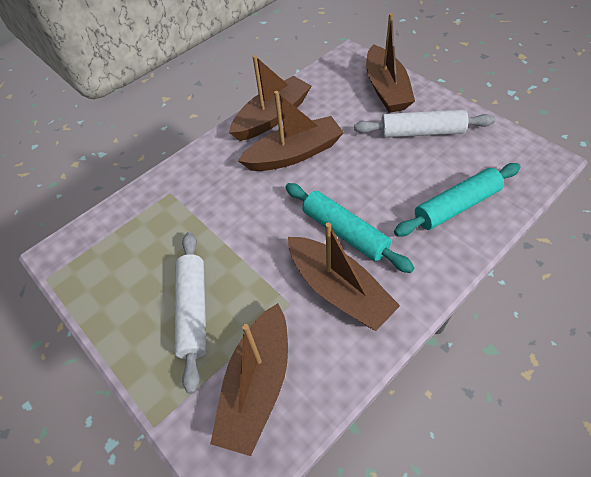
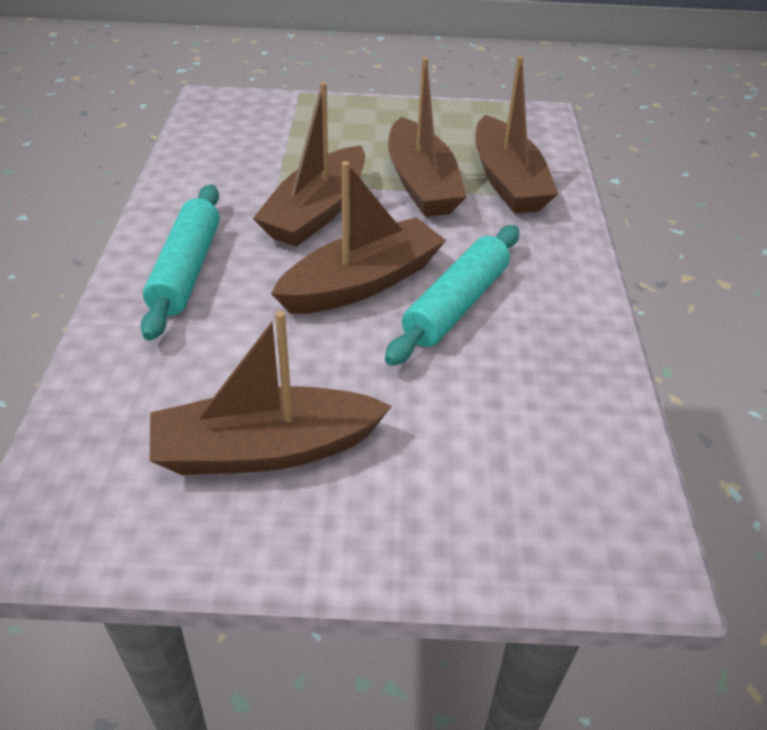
white rolling pin: 2 -> 0

